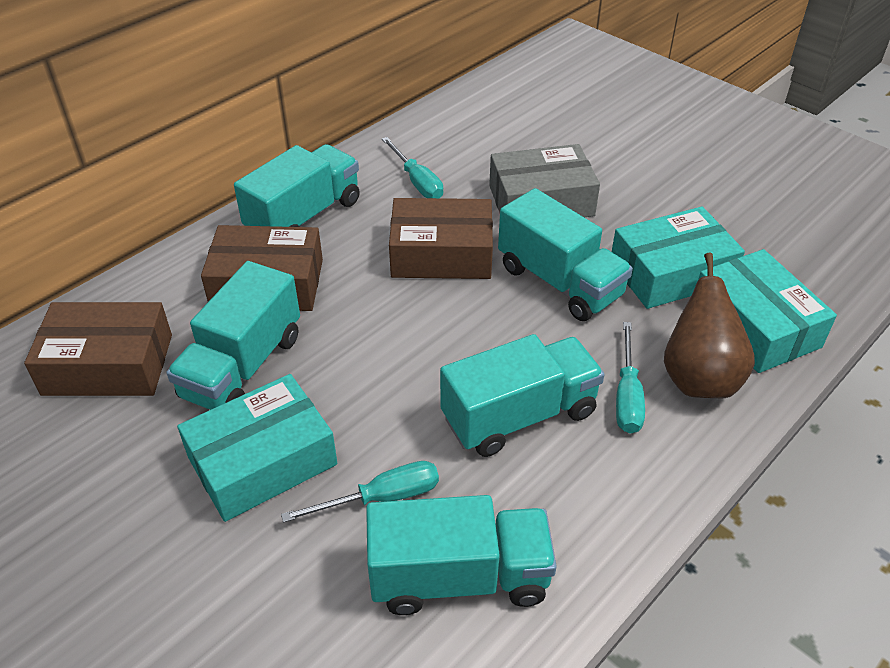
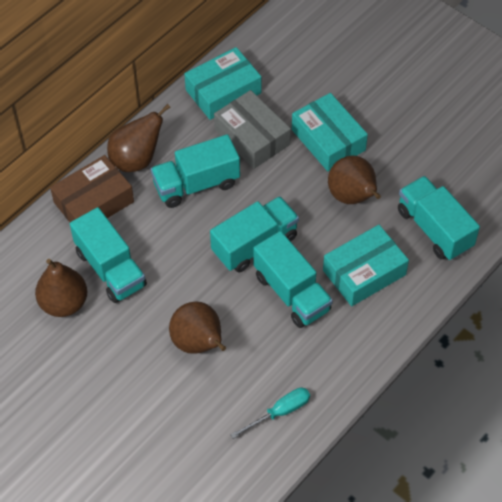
brown box: 3 -> 1
brown pear: 1 -> 4
turquoise screwdriver: 3 -> 1

